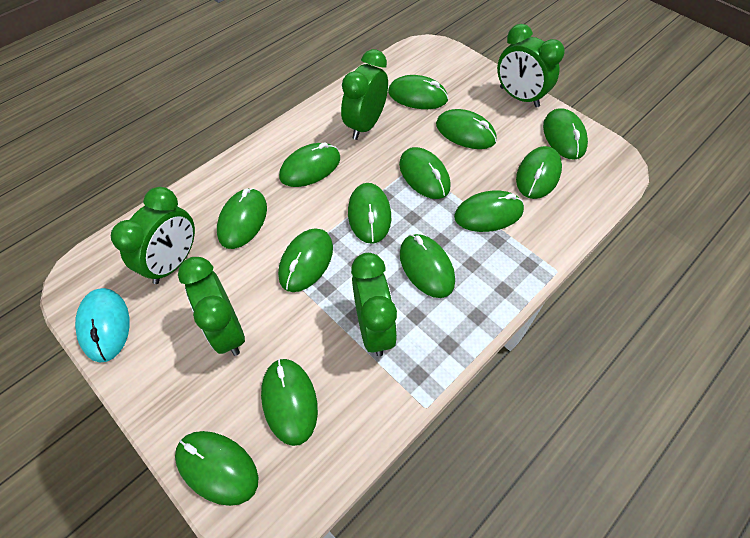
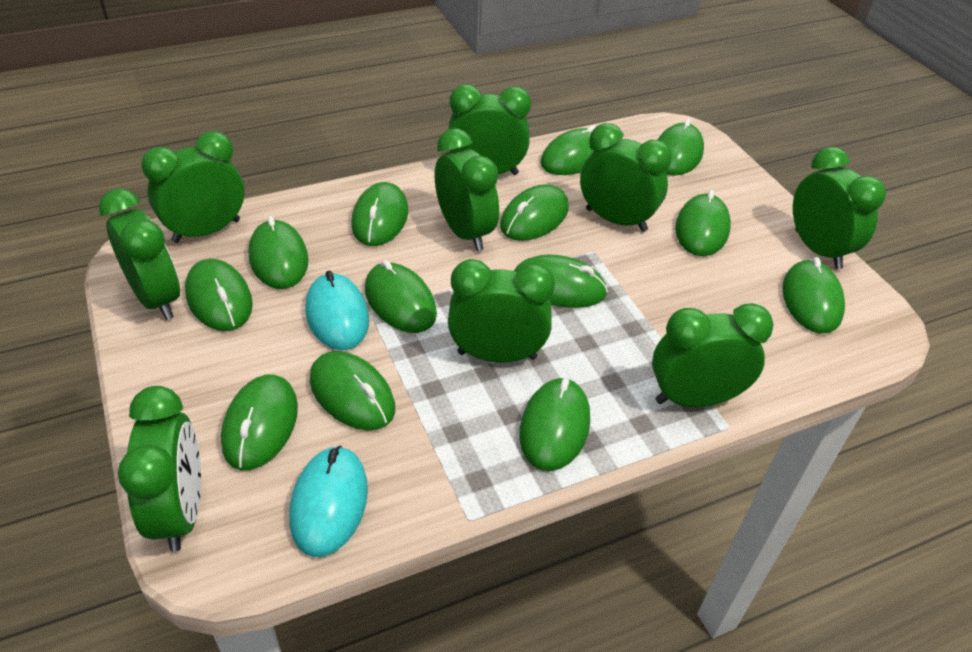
green clock: 5 -> 9
turquoise mouse: 1 -> 2

